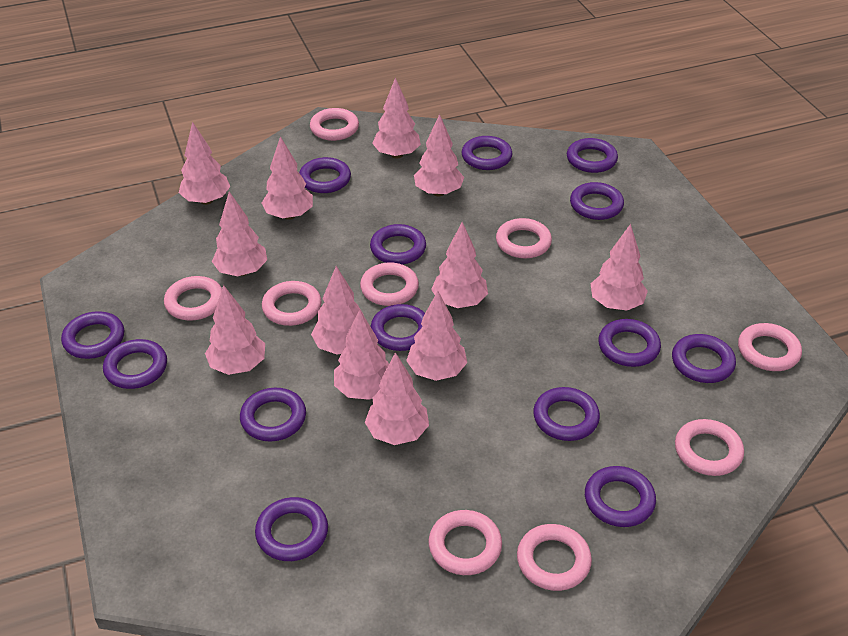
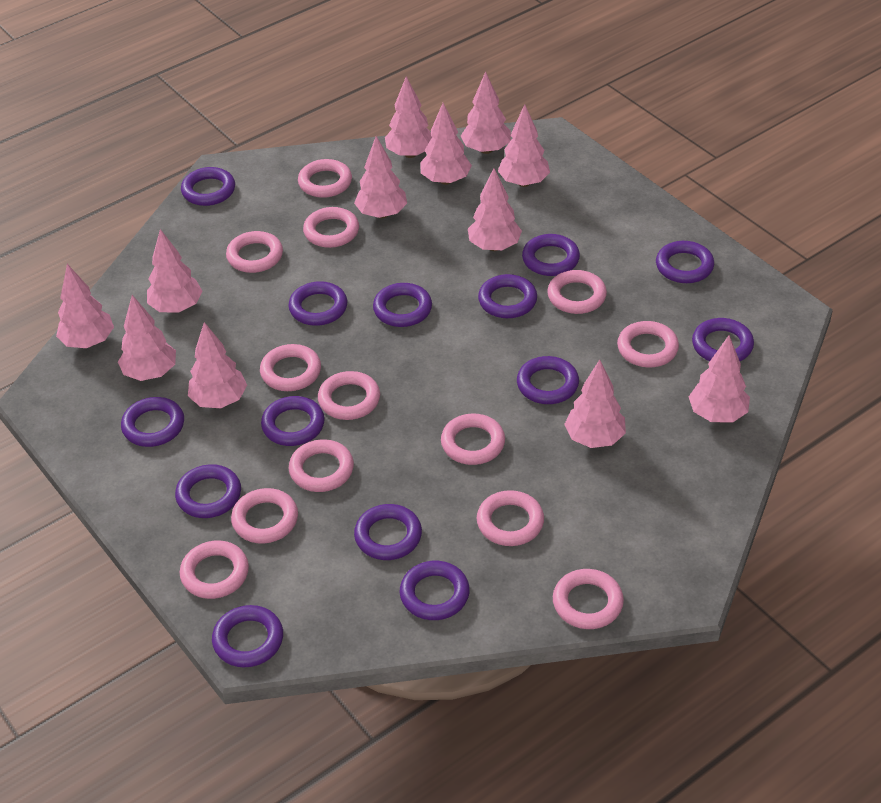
pink ring: 9 -> 13

